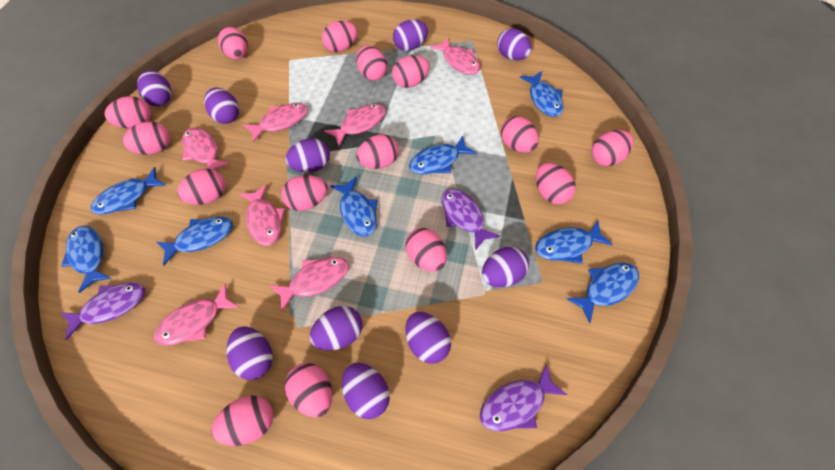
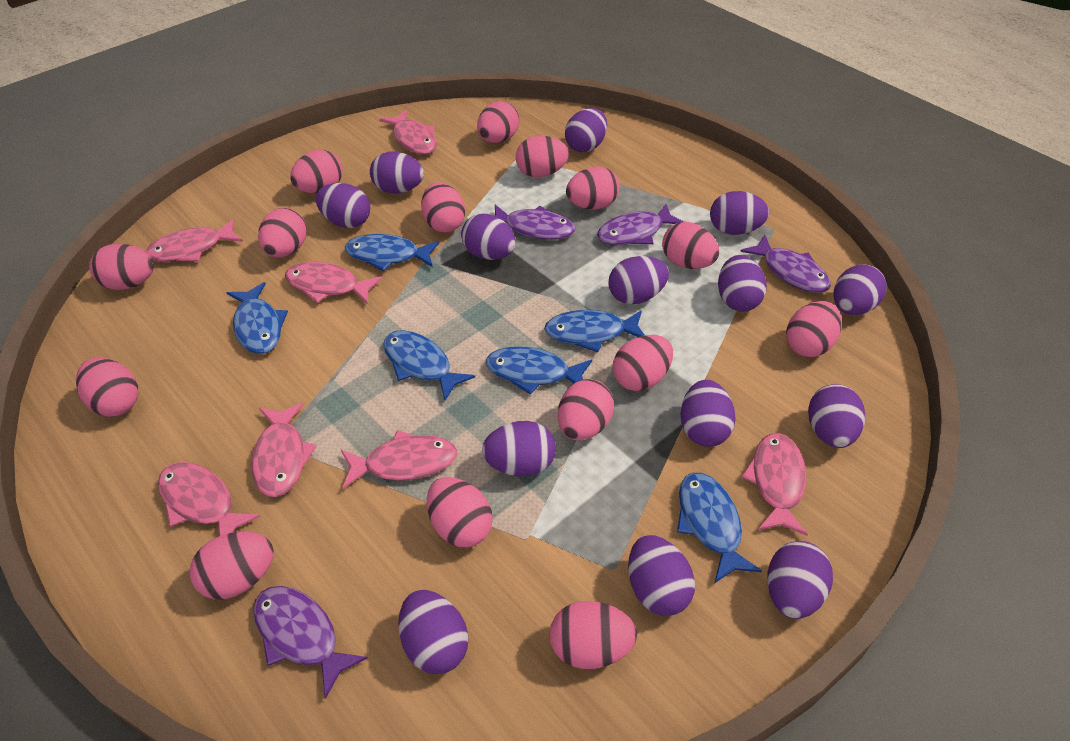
blue fish: 8 -> 6
purple egg: 10 -> 14
purple fish: 3 -> 4

